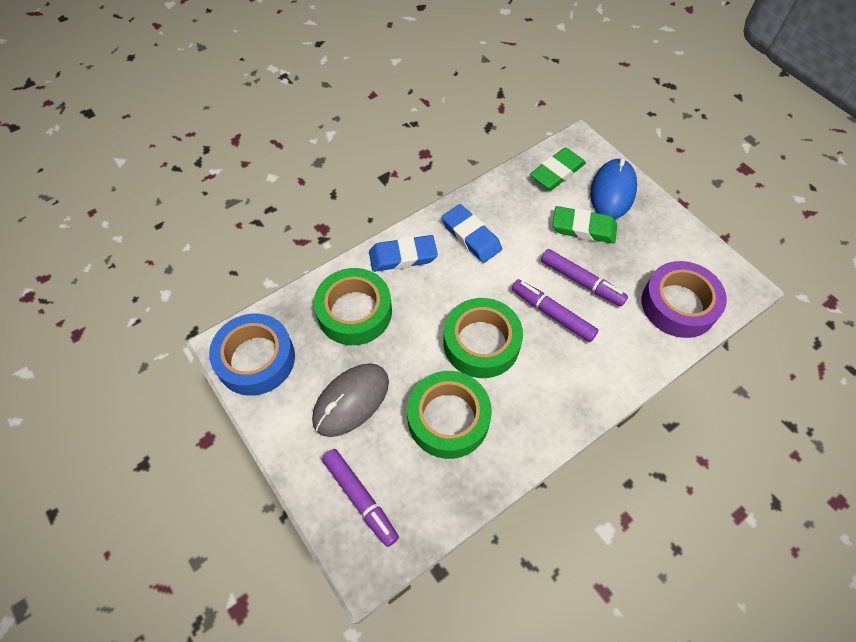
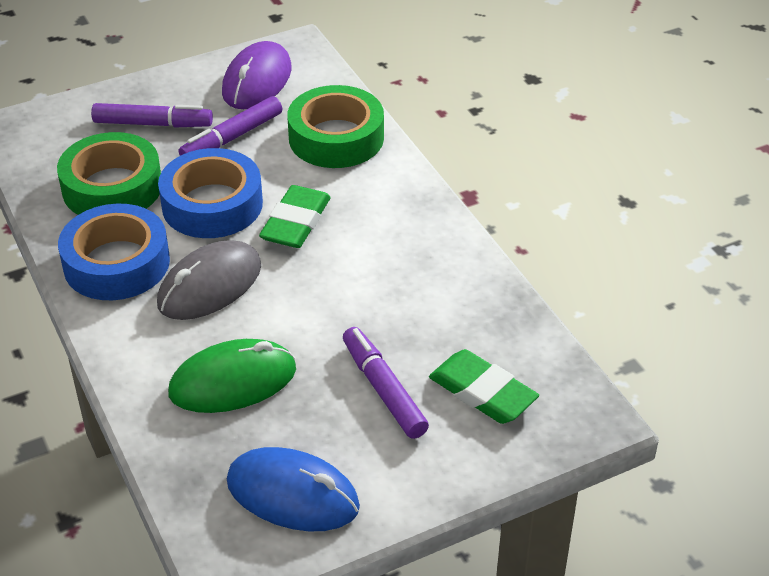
blue eraser: 2 -> 0
blue tape: 1 -> 2
green mouse: 0 -> 1
green tape: 3 -> 2
purple mouse: 0 -> 1
purple tape: 1 -> 0

